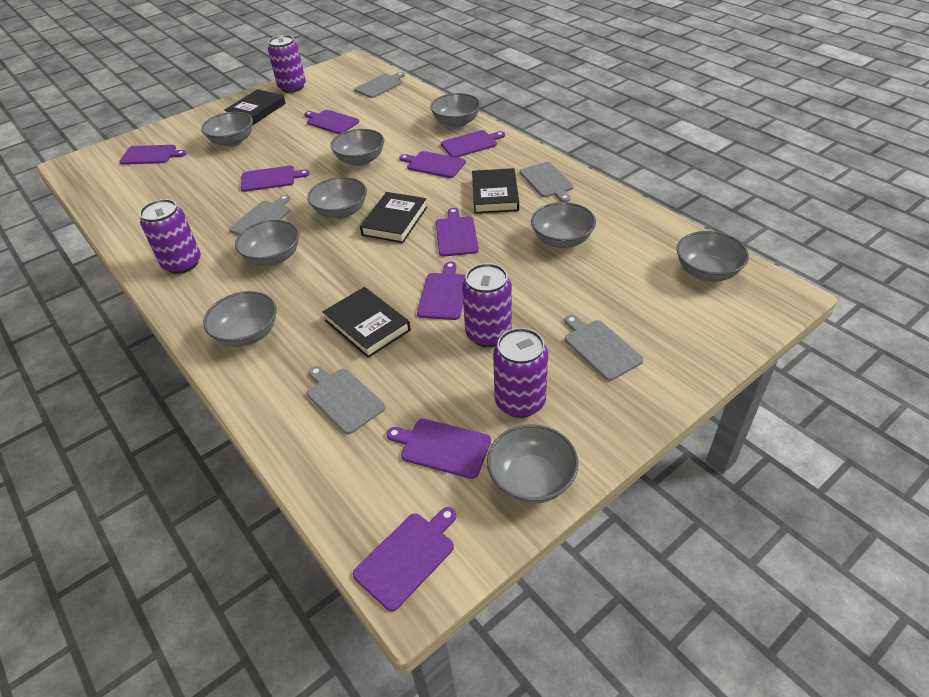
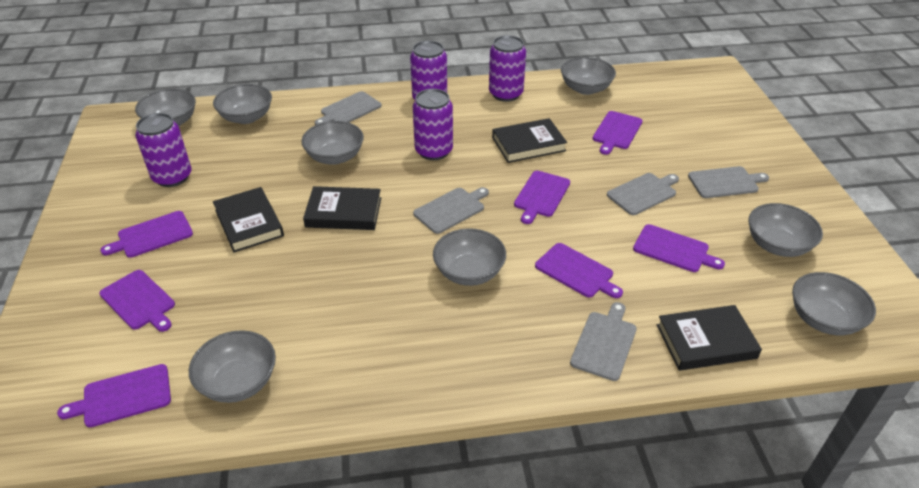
grey bowl: 9 -> 8
purple cutting board: 9 -> 7

